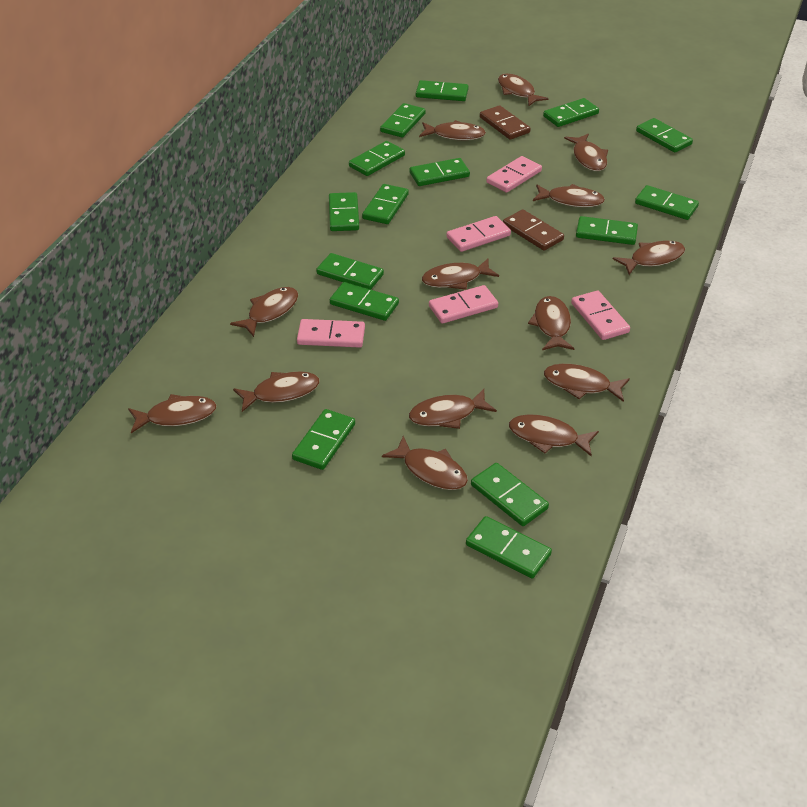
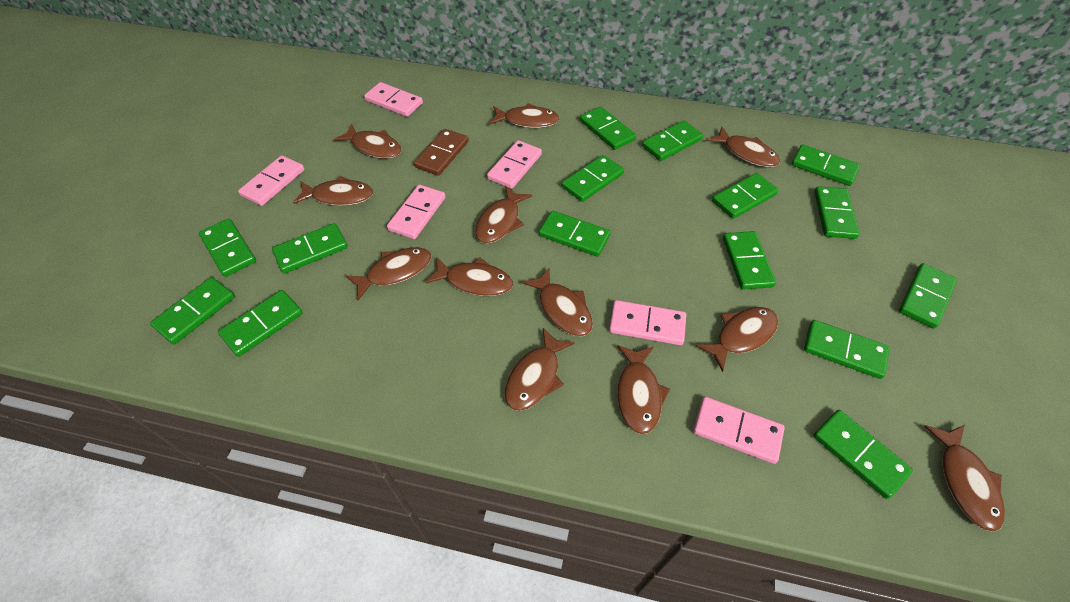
brown domino: 2 -> 1
brown fish: 14 -> 12
pink domino: 5 -> 6

